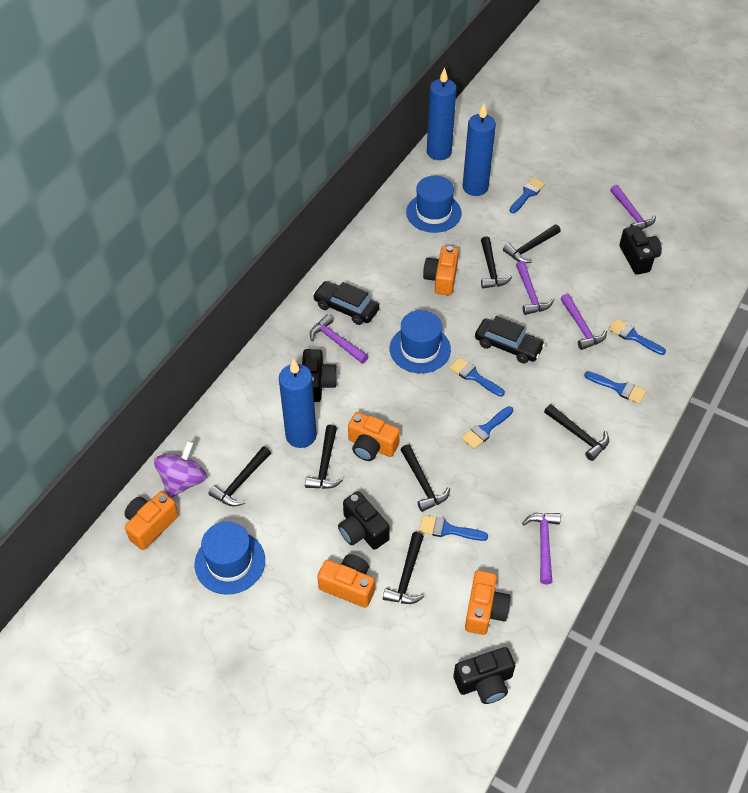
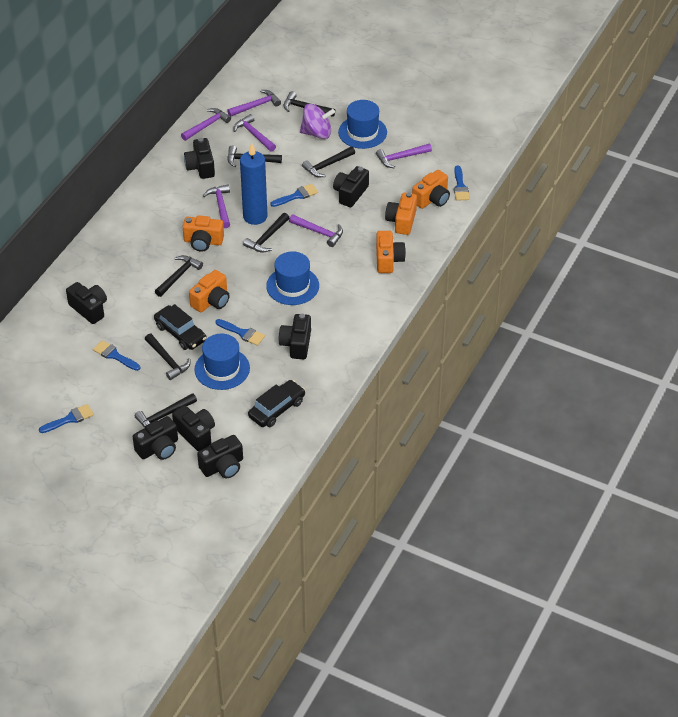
black camera: 4 -> 7
blue brush: 6 -> 5
blue candle: 3 -> 1
purple hammer: 5 -> 6

